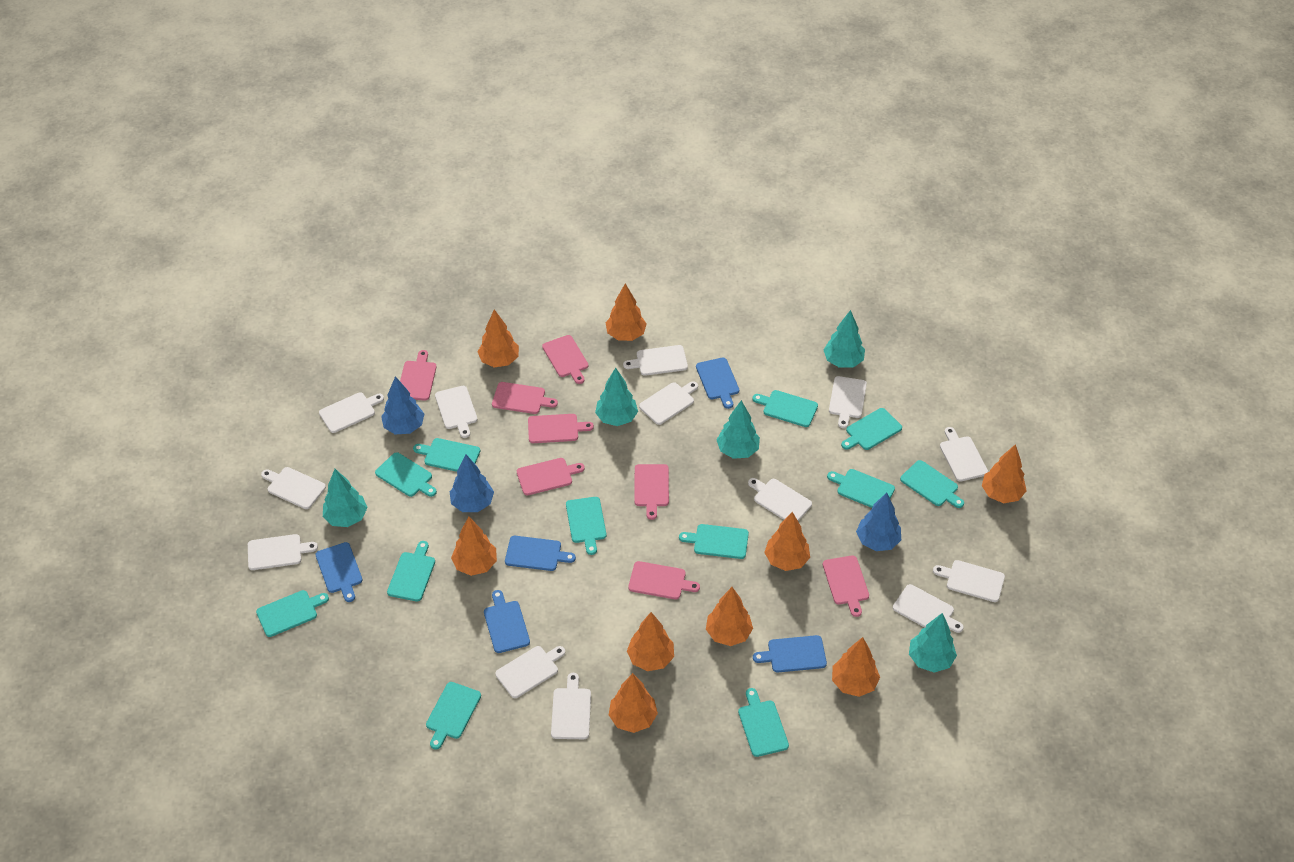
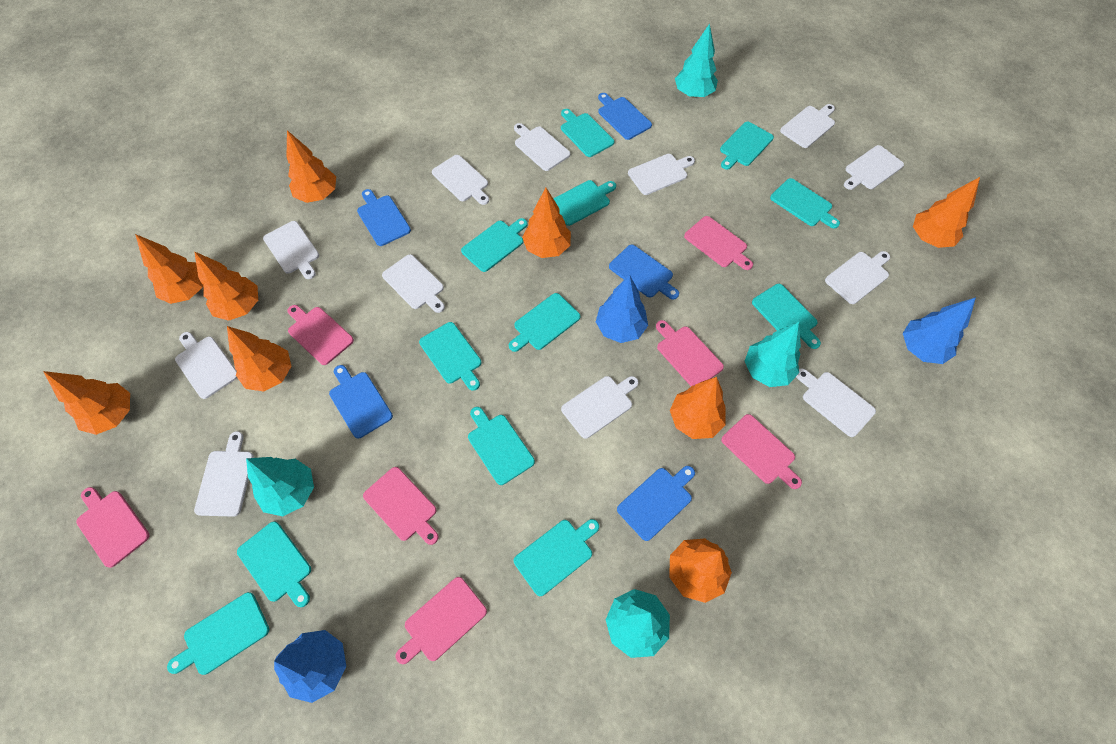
pink cutting board: 8 -> 7
turquoise tree: 5 -> 4
white cutting board: 13 -> 12

